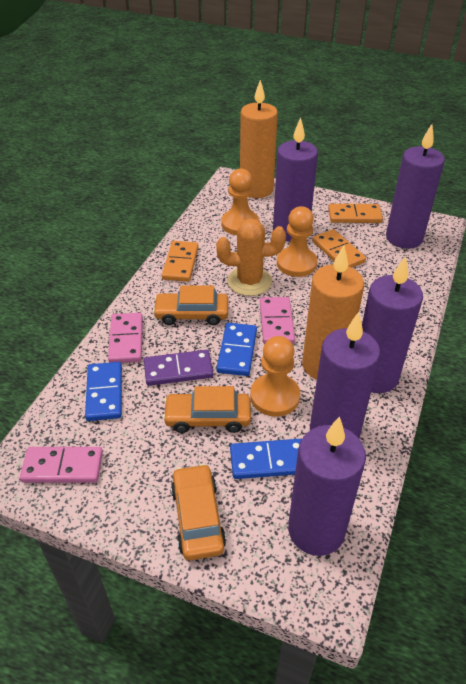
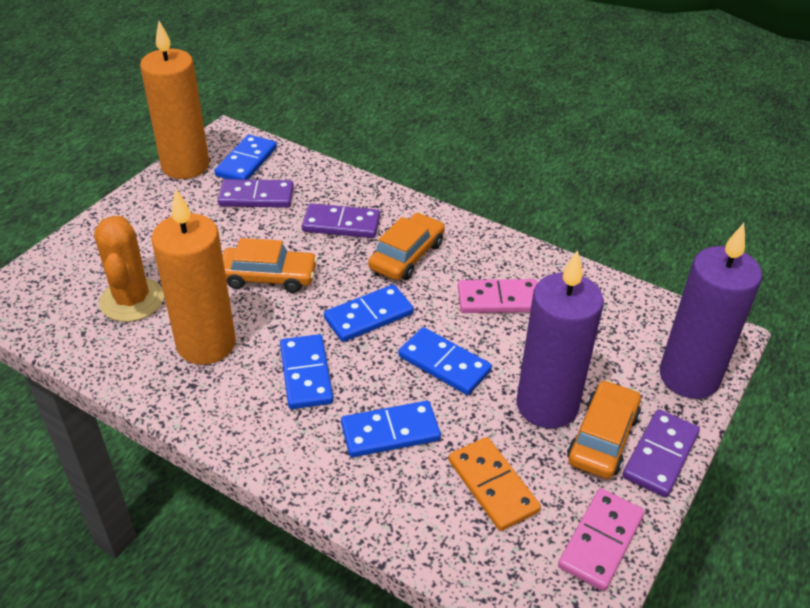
blue domino: 3 -> 5
orange domino: 3 -> 1
orange pawn: 3 -> 0
pink domino: 3 -> 2
purple candle: 5 -> 2
purple domino: 1 -> 3

